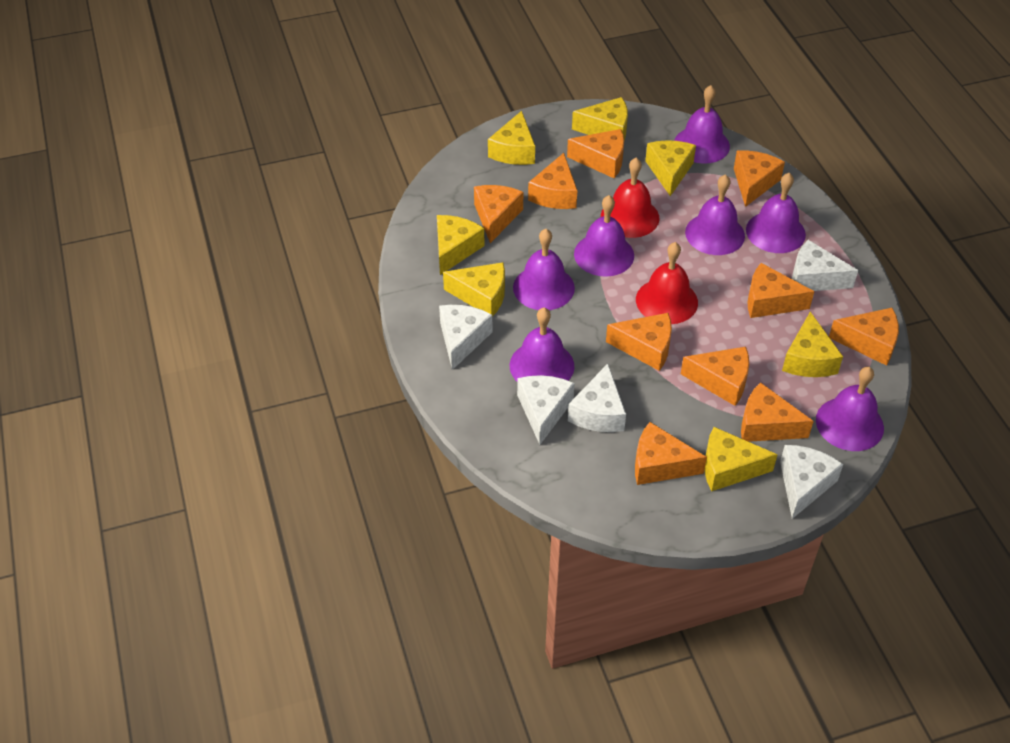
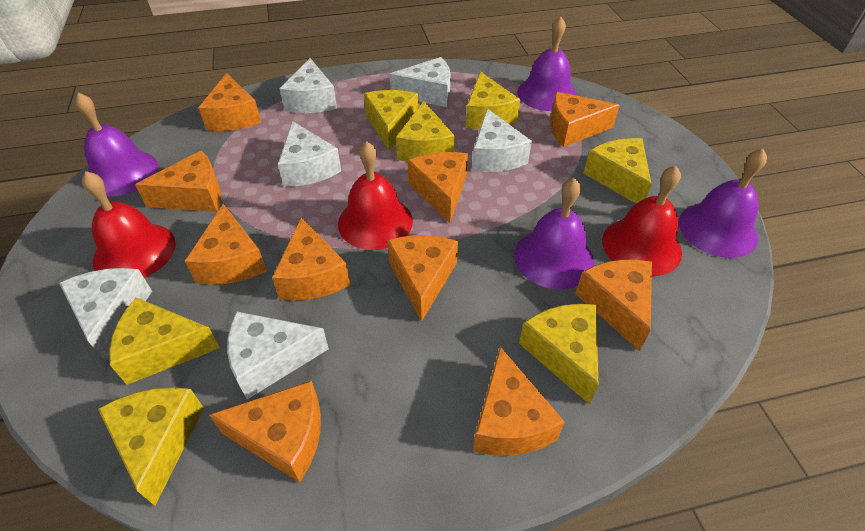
purple bell: 7 -> 4
red bell: 2 -> 3
white cheese: 5 -> 6

